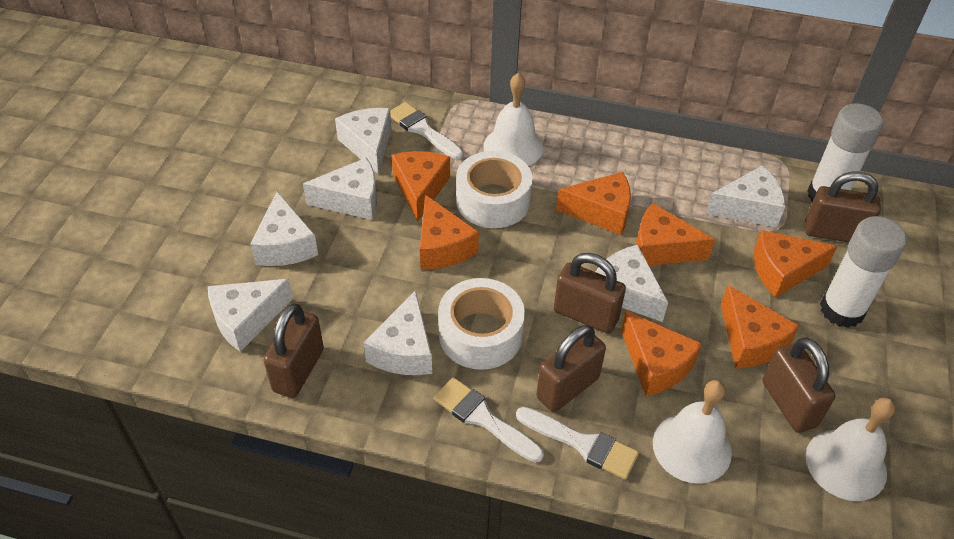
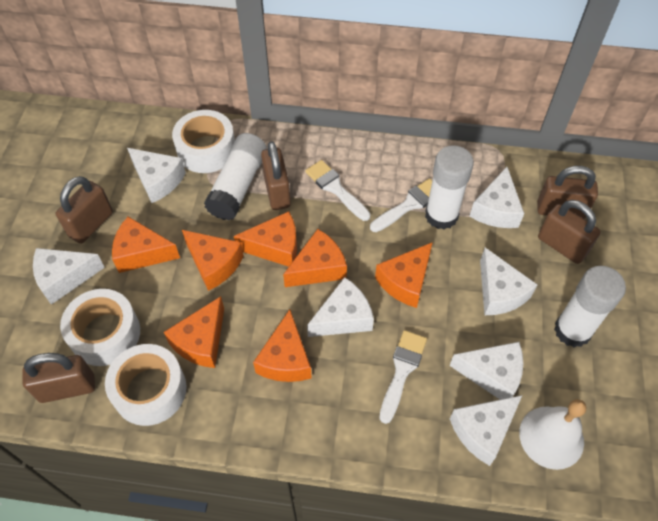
white bell: 3 -> 1
white glue stick: 2 -> 3
white tape: 2 -> 3

